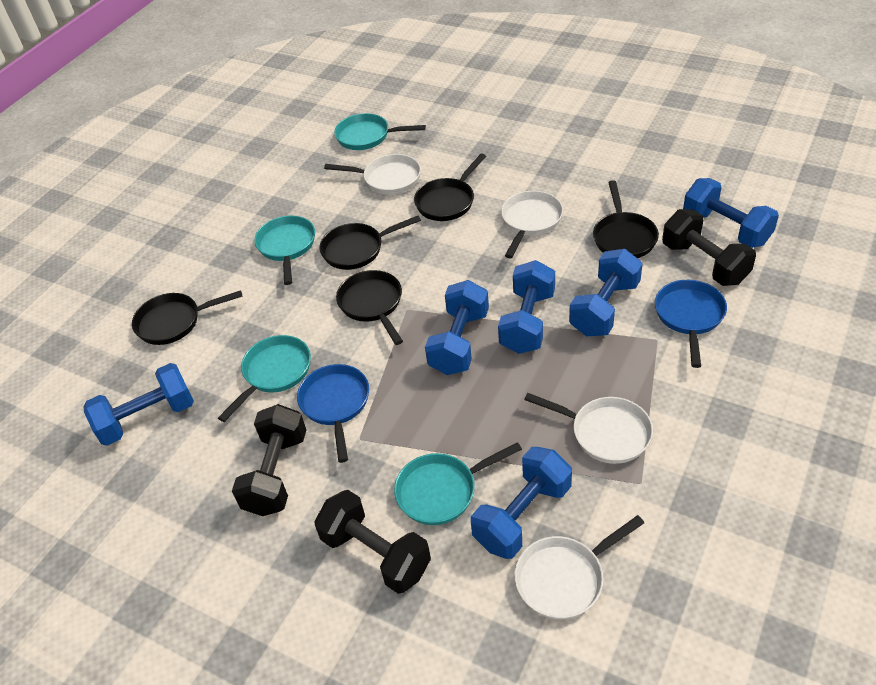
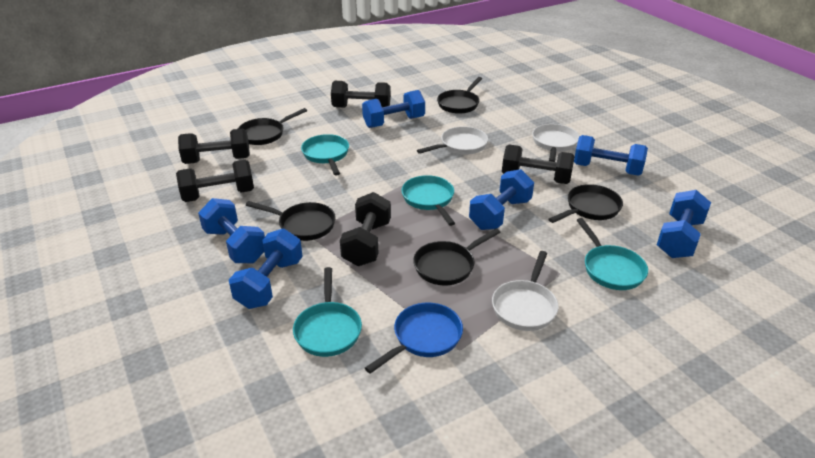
black dumbbell: 3 -> 5
blue pan: 2 -> 1
white pan: 4 -> 3

